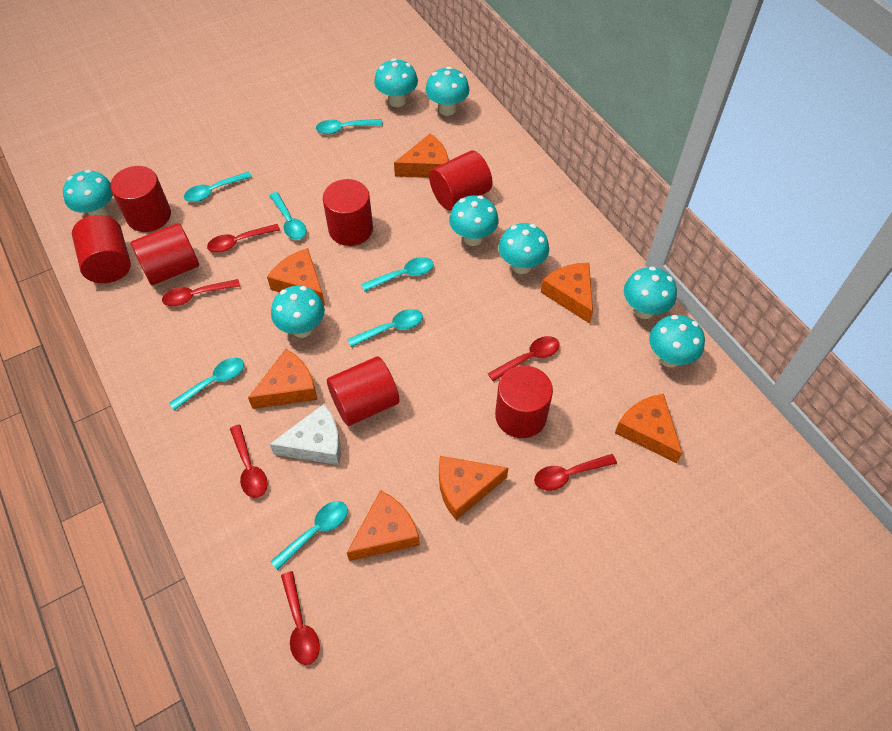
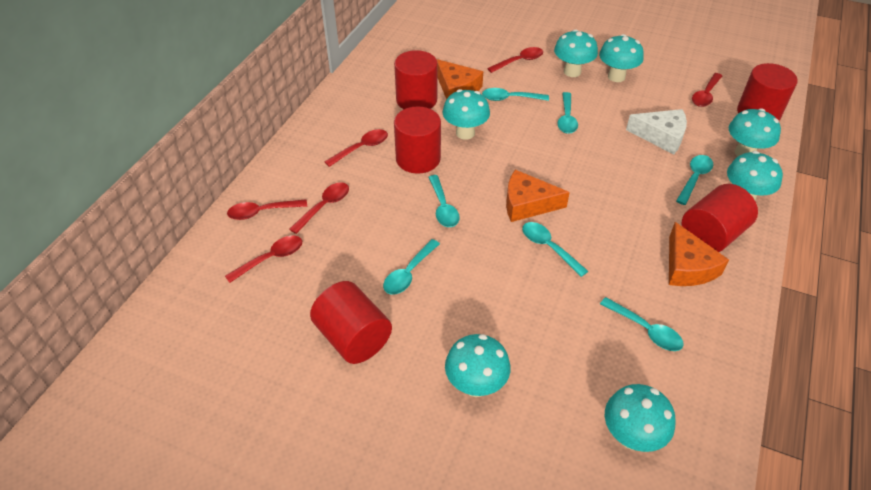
orange cheese: 7 -> 3
red cylinder: 7 -> 5
turquoise mushroom: 8 -> 7

